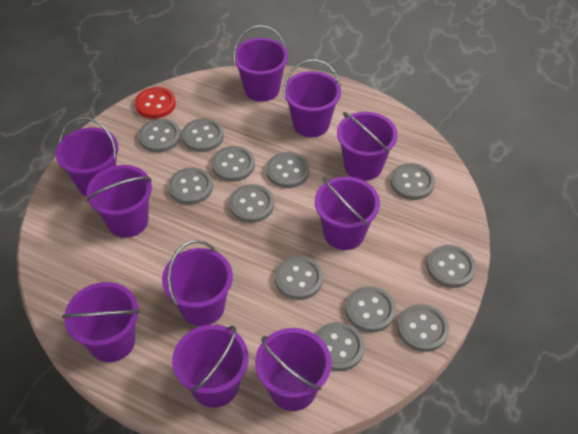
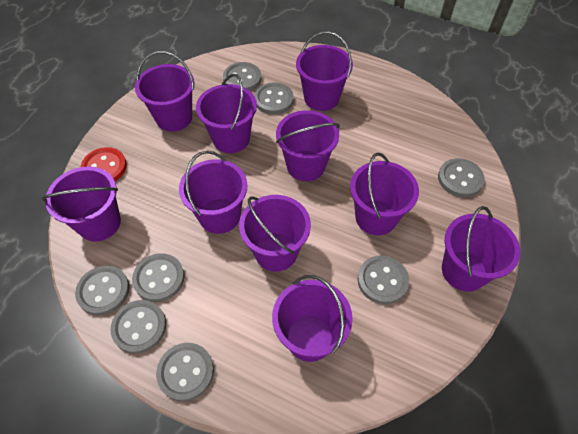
grey button: 12 -> 8

